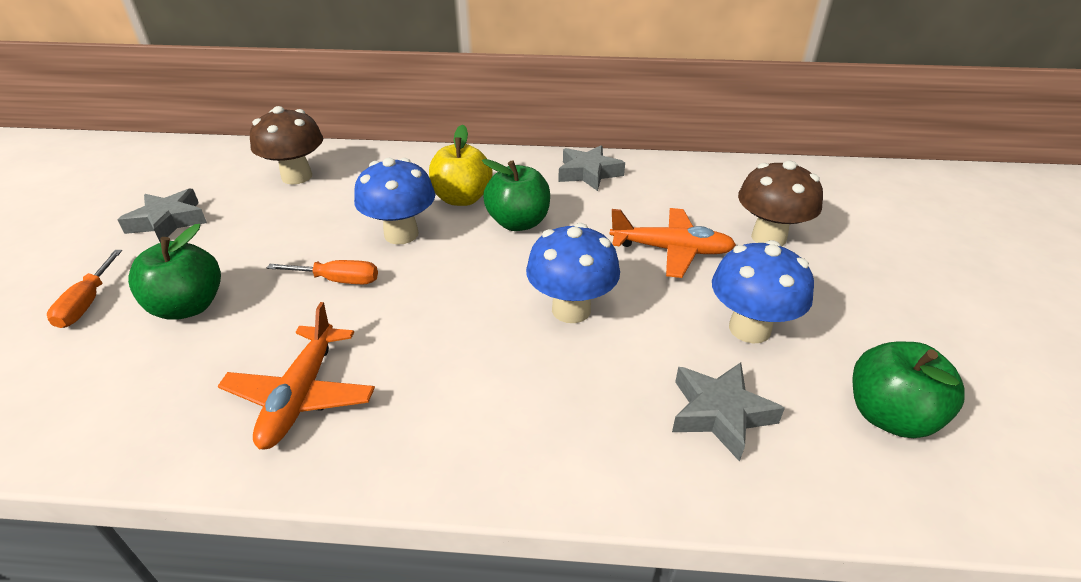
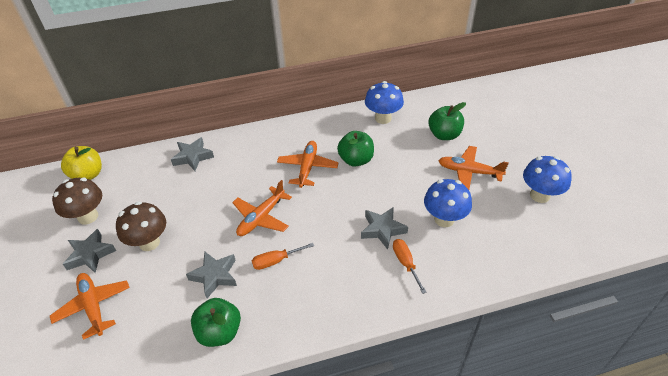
grey star: 3 -> 4
orange plane: 2 -> 4

